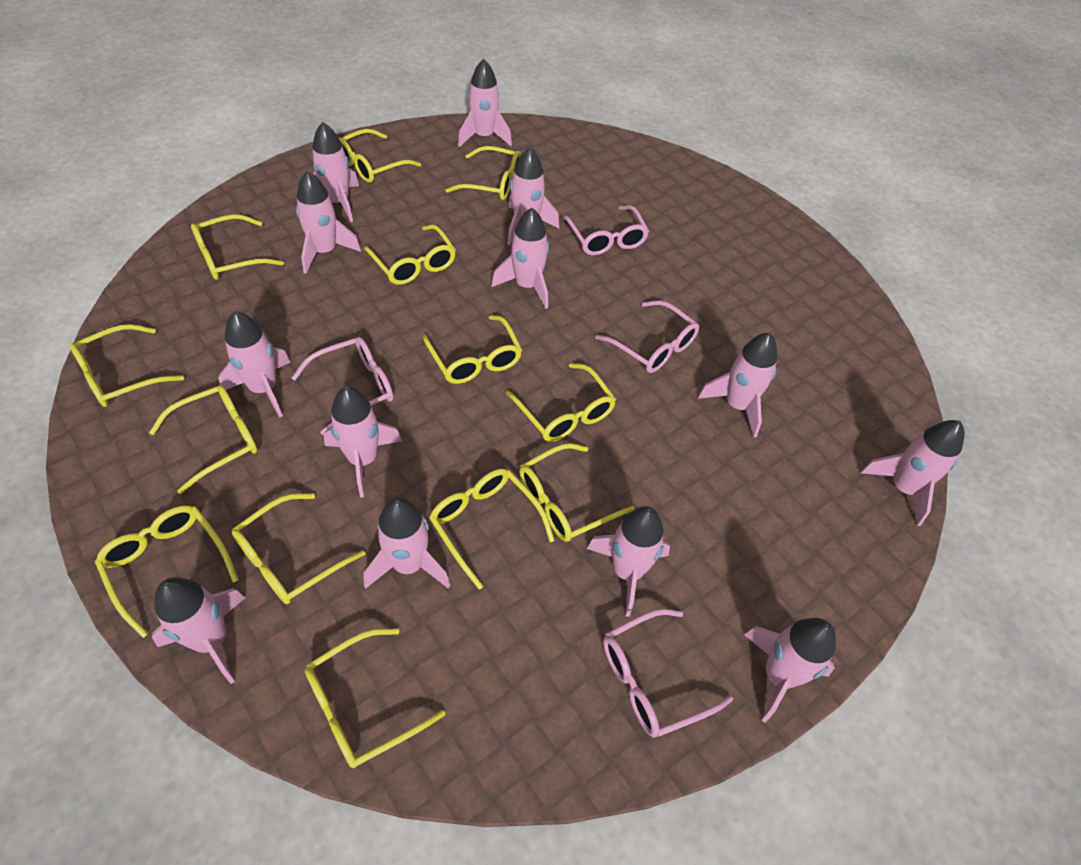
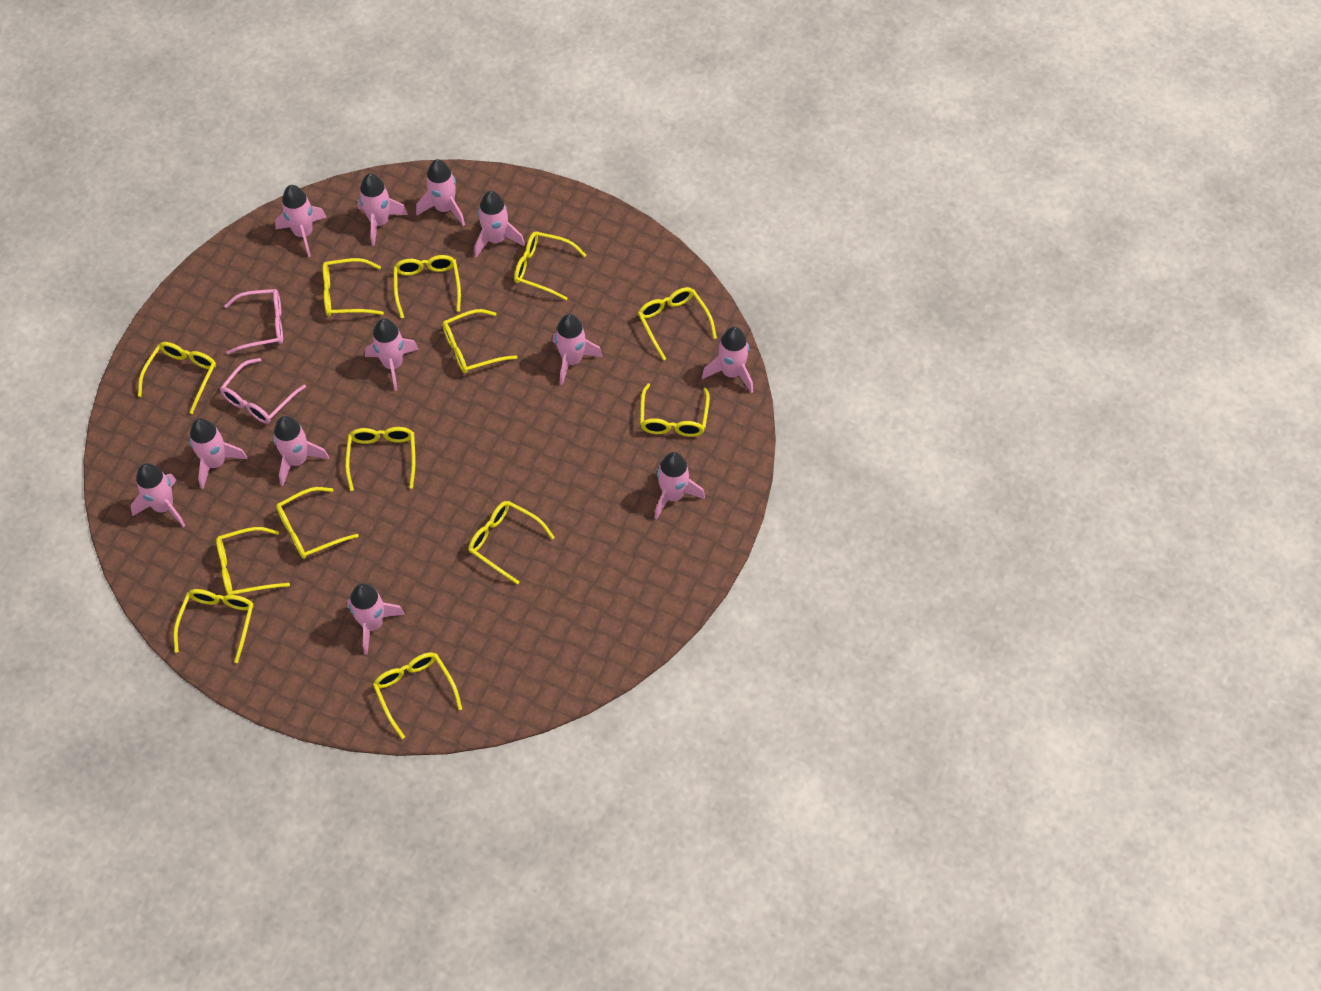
pink glasses: 4 -> 2
pink rocket: 13 -> 12

